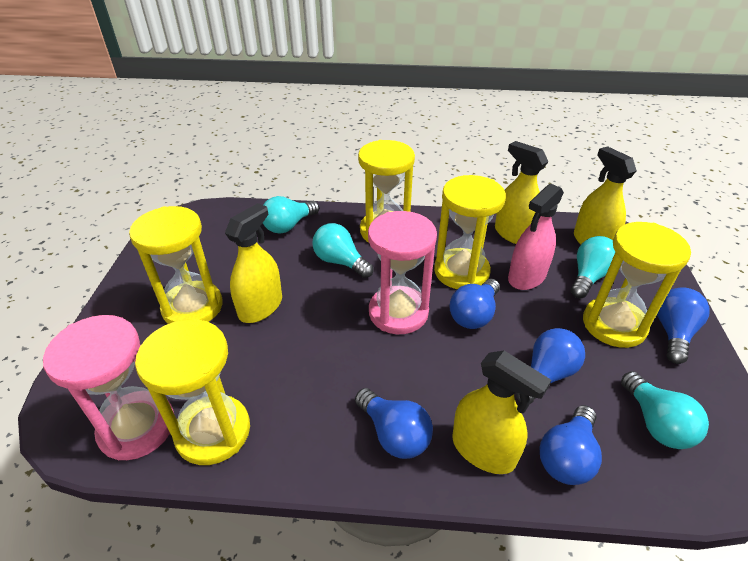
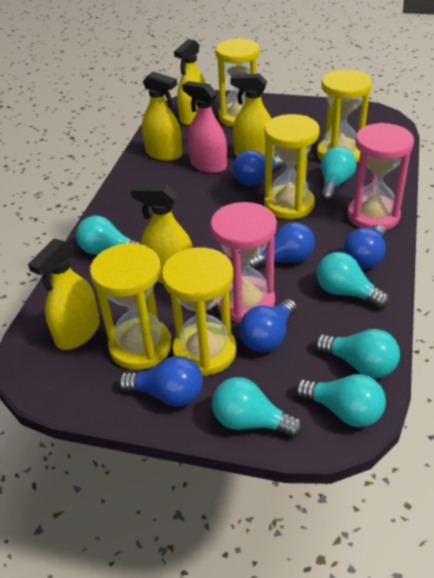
turquoise light bulb: 4 -> 6
yellow spray bottle: 4 -> 5

